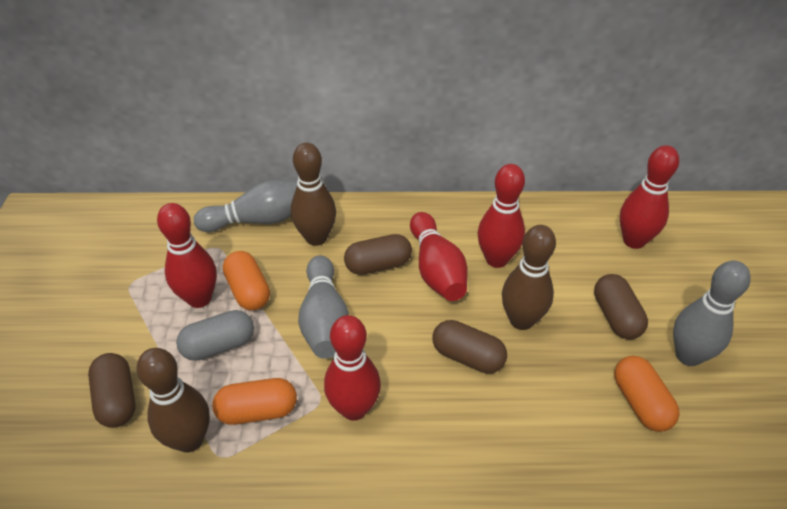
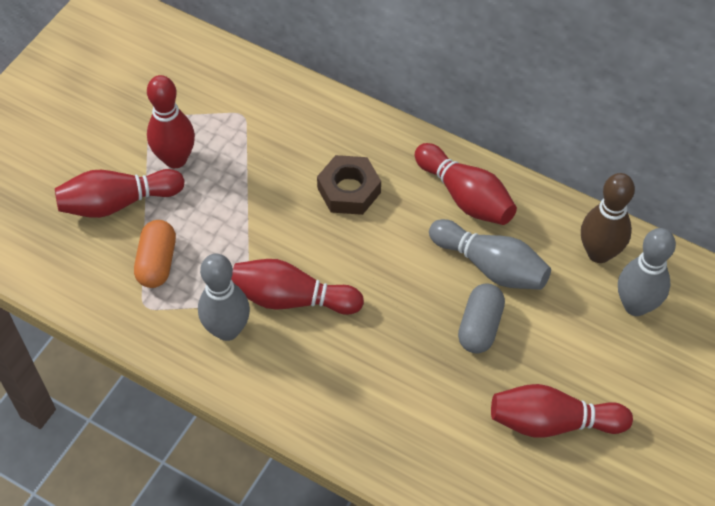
brown bowling pin: 3 -> 1
brown capsule: 4 -> 0
brown nut: 0 -> 1
orange capsule: 3 -> 1

